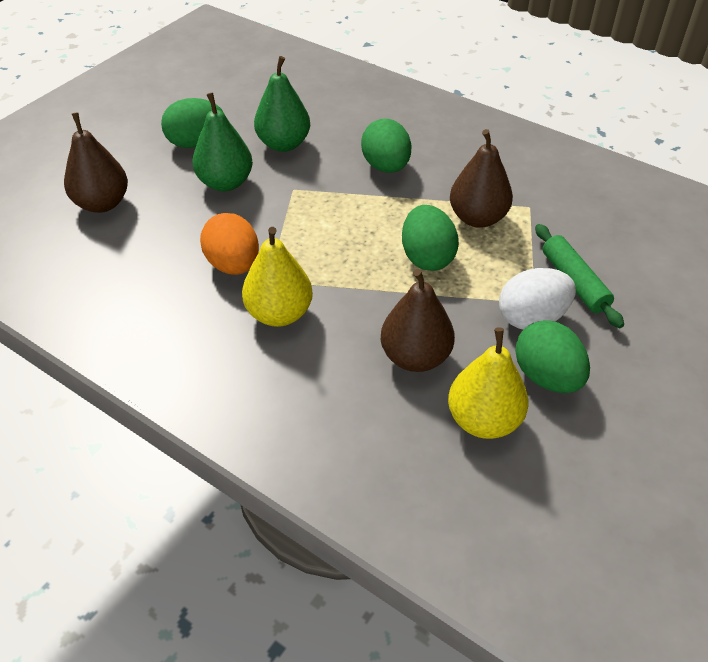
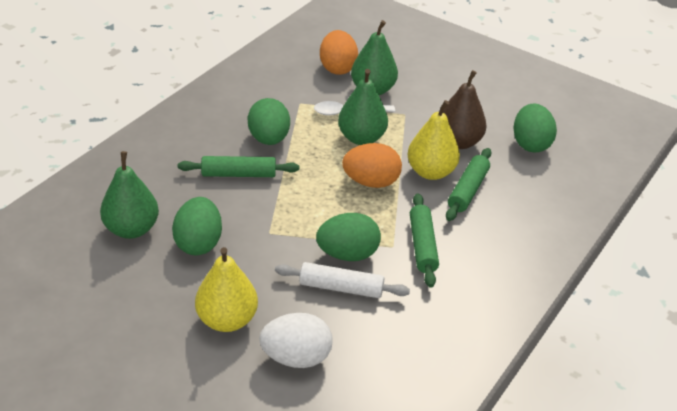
brown pear: 3 -> 1
green pear: 2 -> 3
green rolling pin: 1 -> 3
orange egg: 1 -> 2
white rolling pin: 0 -> 1
white spoon: 0 -> 1

